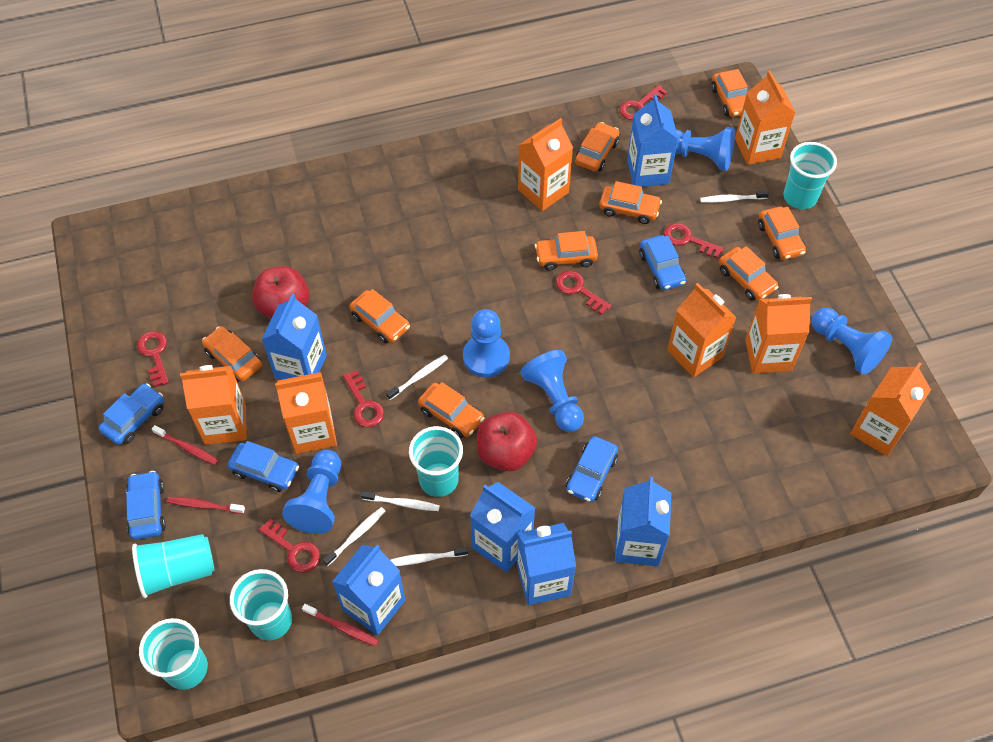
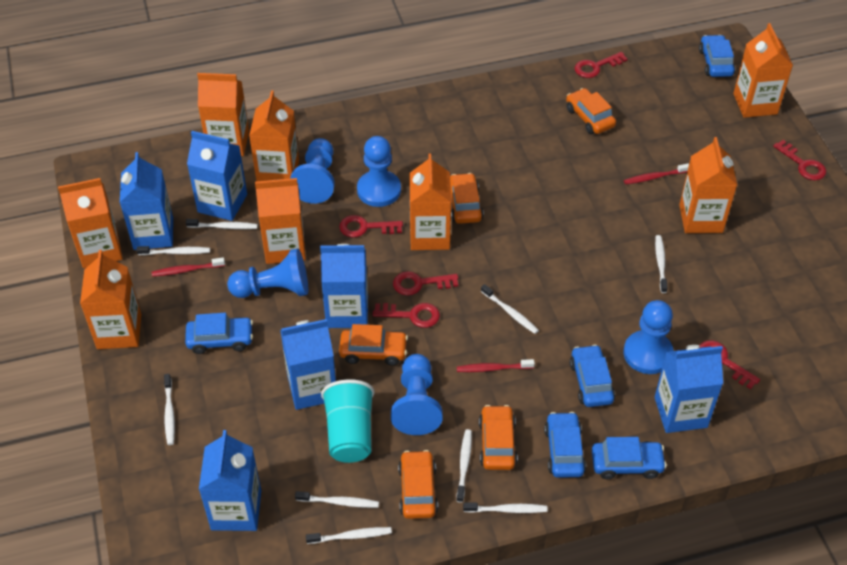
orange car: 9 -> 5
orange carton: 7 -> 8
red apple: 2 -> 0
turquoise cup: 5 -> 1
white toothbrush: 5 -> 9

